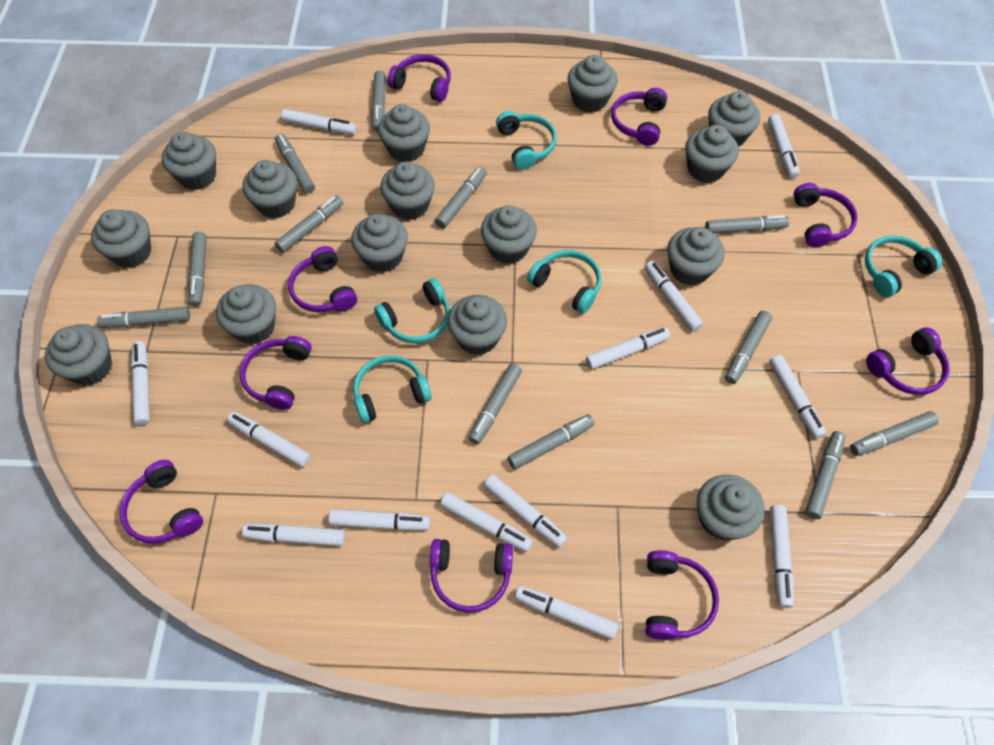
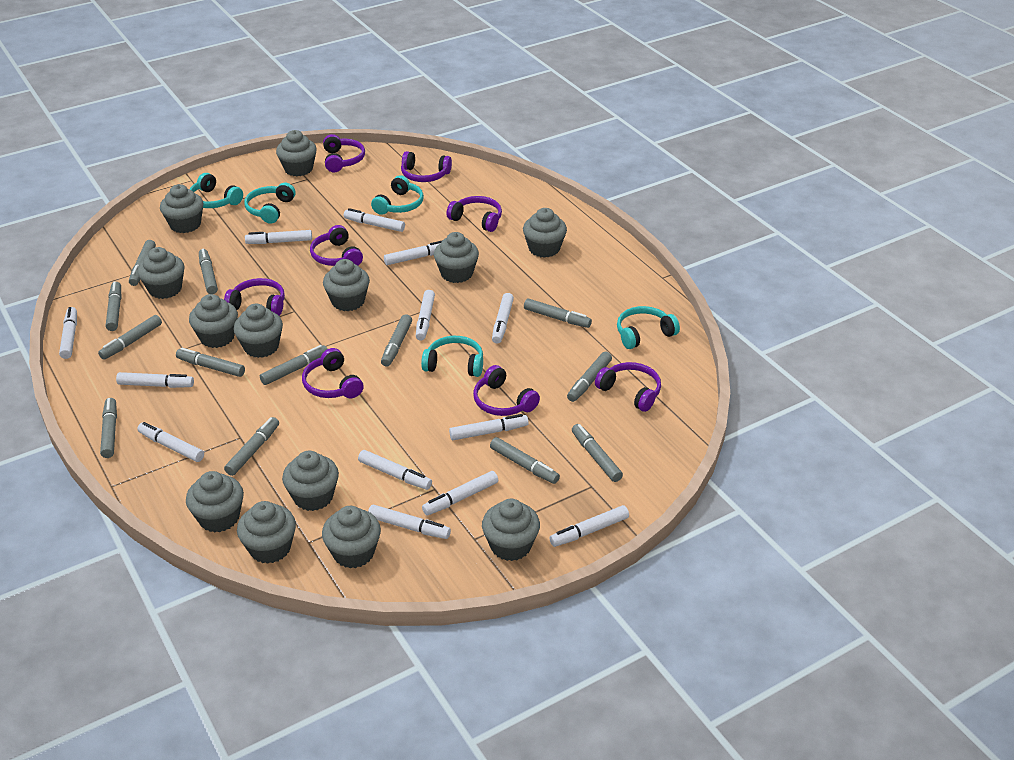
grey cupcake: 15 -> 13
grey marker: 12 -> 13
purple headphones: 9 -> 8

